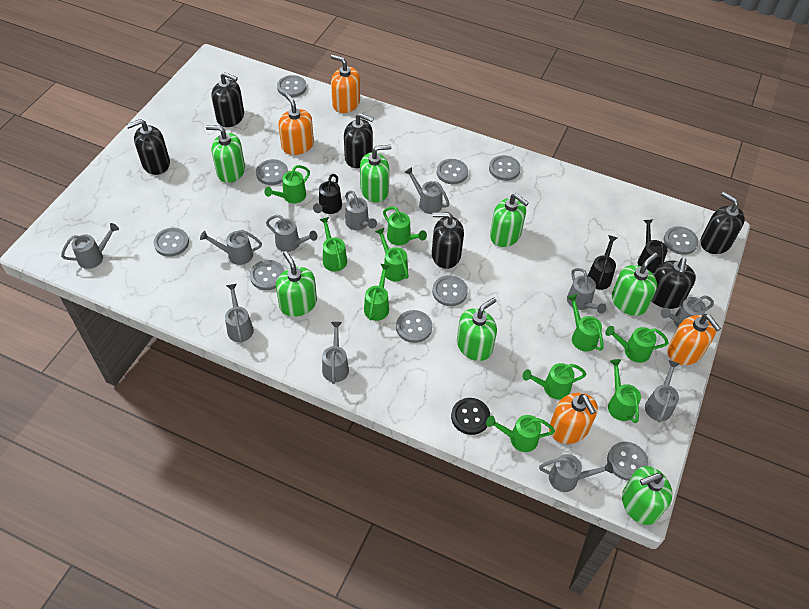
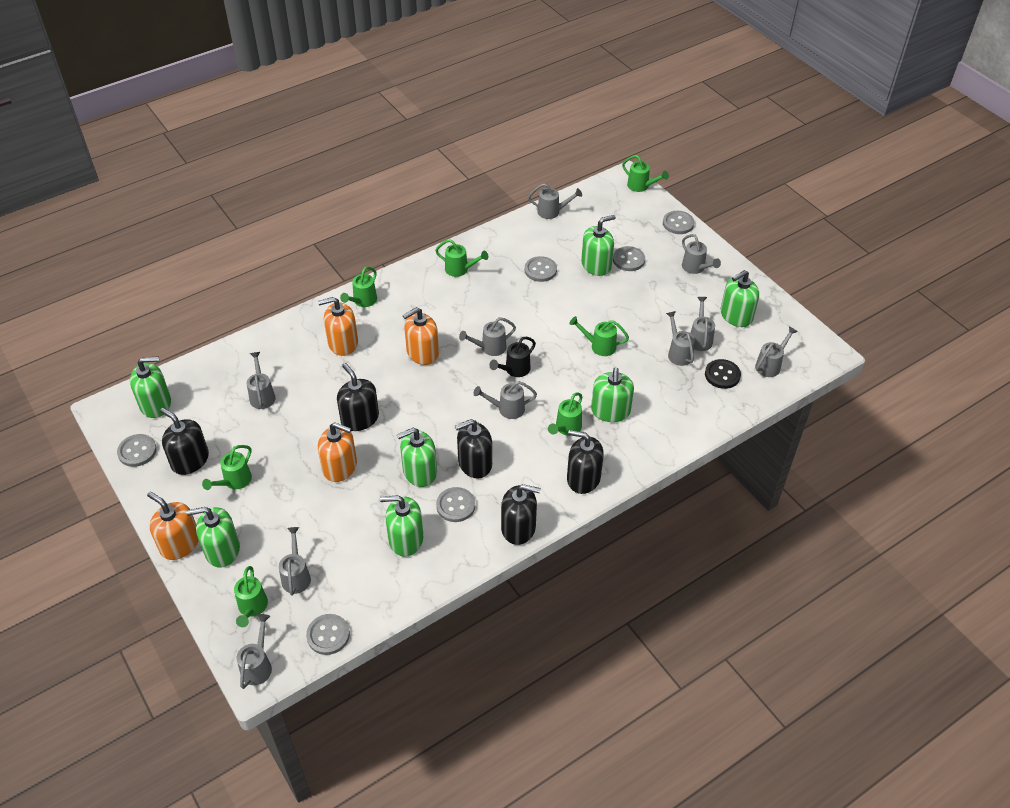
black soap dispenser: 6 -> 5
black watering can: 3 -> 1
green watering can: 10 -> 7
grey button: 10 -> 6
grey watering can: 11 -> 10

